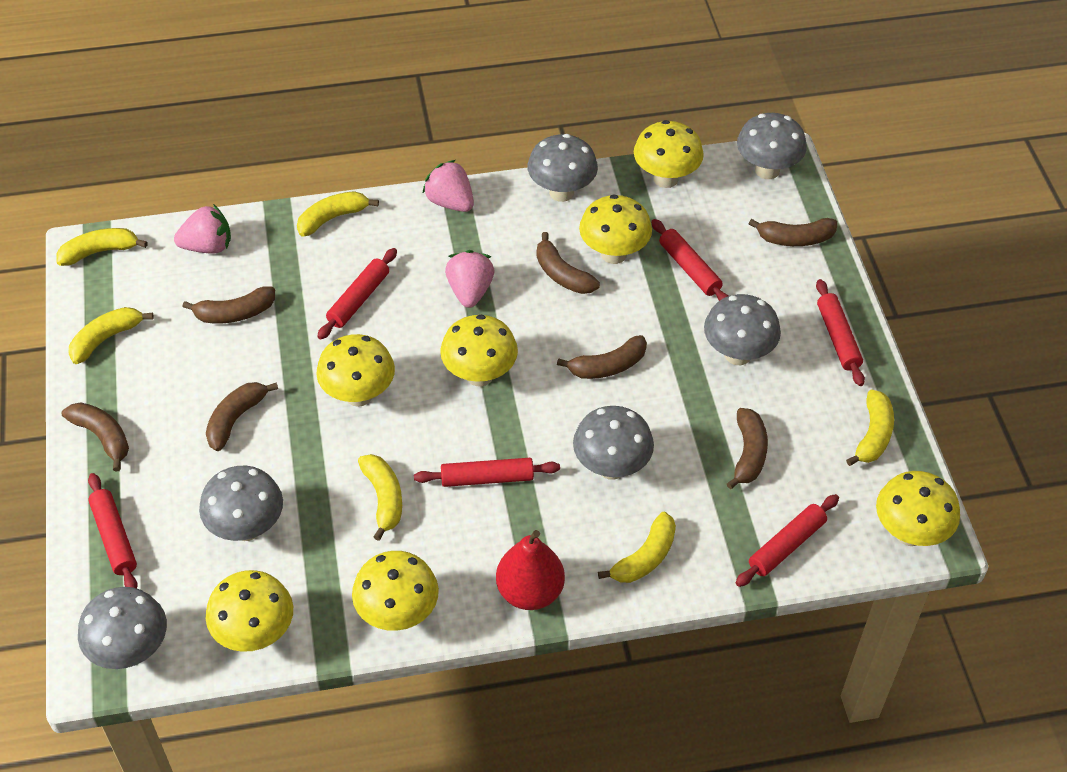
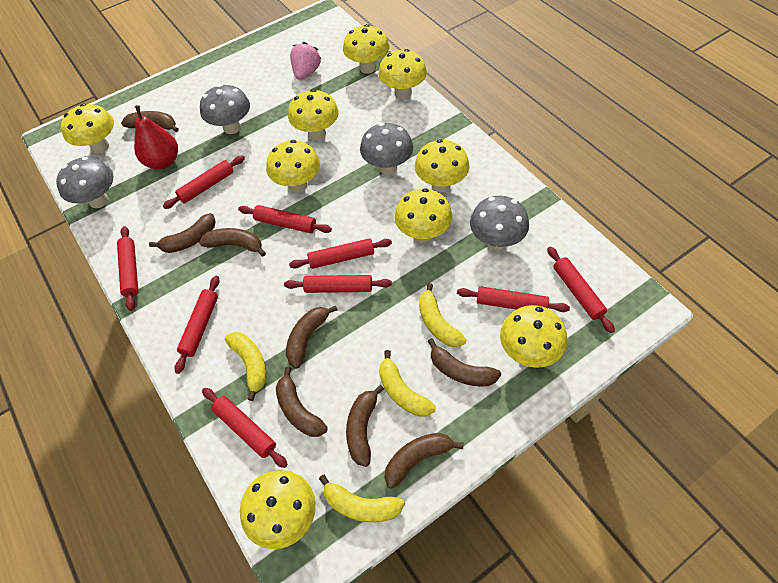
brown banana: 7 -> 8
grey mushroom: 6 -> 4
pink strawberry: 3 -> 1
red rolling pin: 6 -> 9
yellow banana: 6 -> 4
yellow mushroom: 7 -> 9

